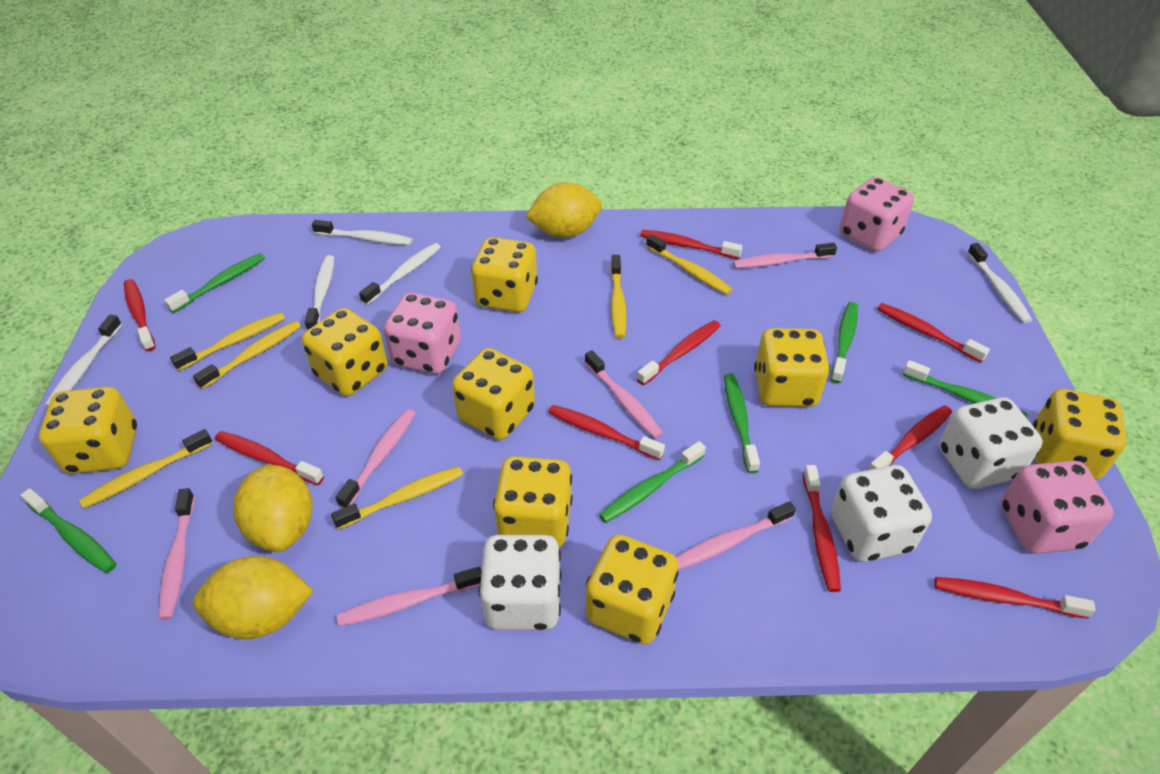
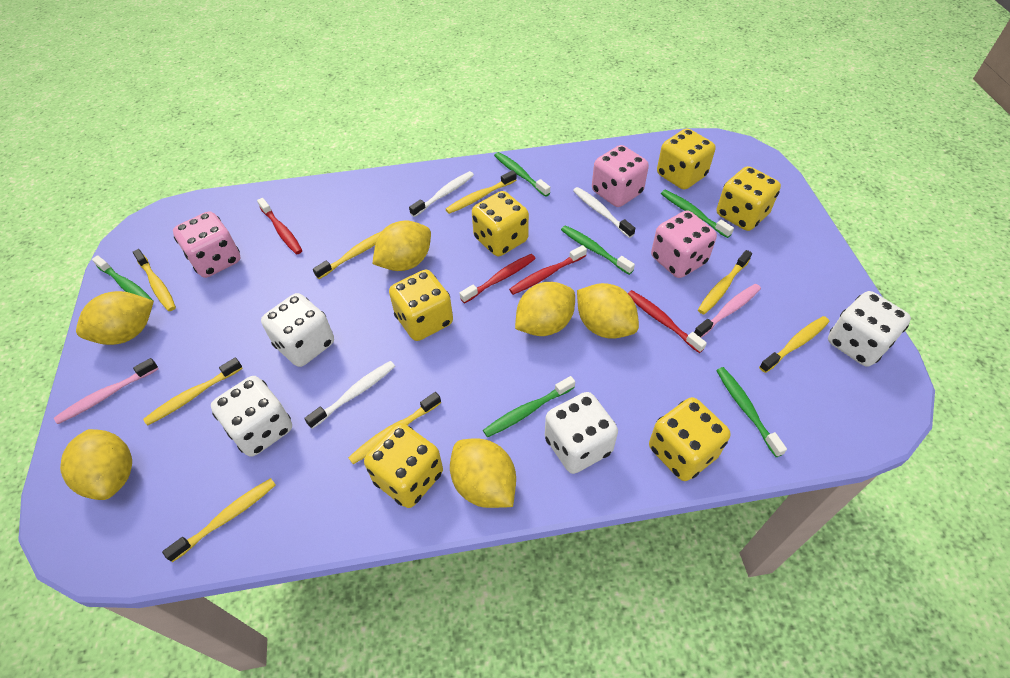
pink toothbrush: 6 -> 2
red toothbrush: 9 -> 4
white dice: 3 -> 4
white toothbrush: 5 -> 3
yellow dice: 8 -> 6
yellow lemon: 3 -> 6
yellow toothbrush: 6 -> 8

